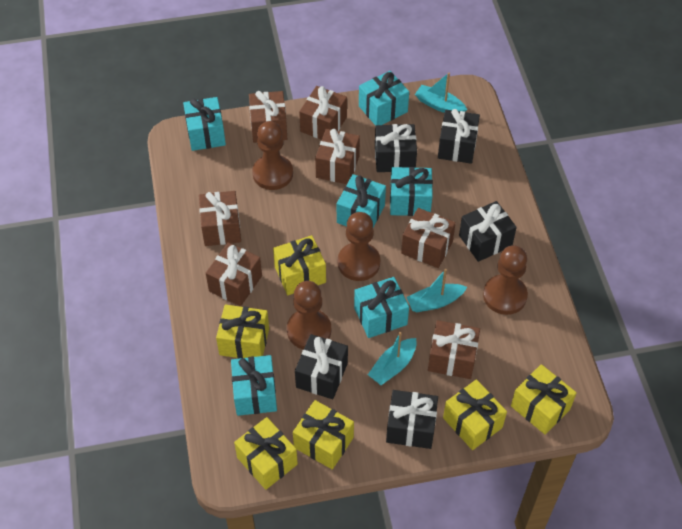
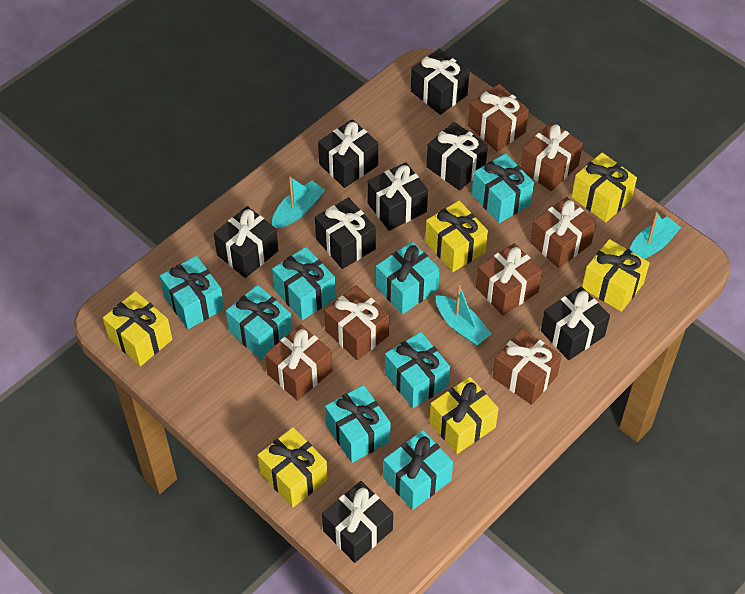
black gift: 5 -> 8
brown pawn: 4 -> 0
turquoise gift: 6 -> 8

